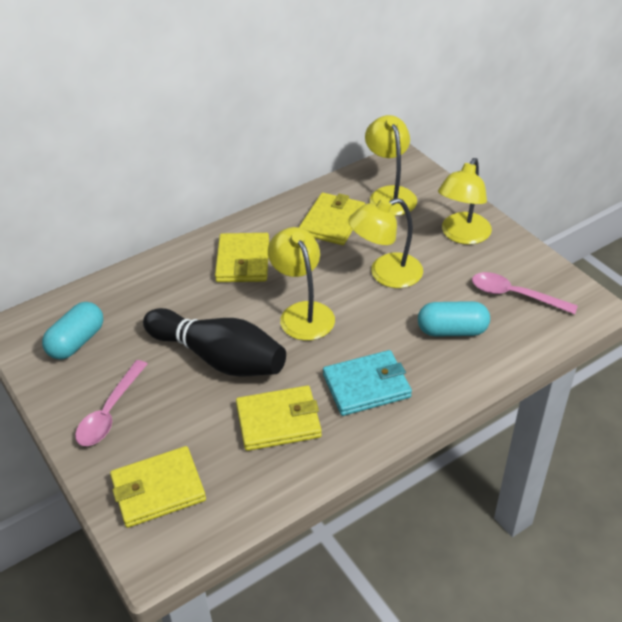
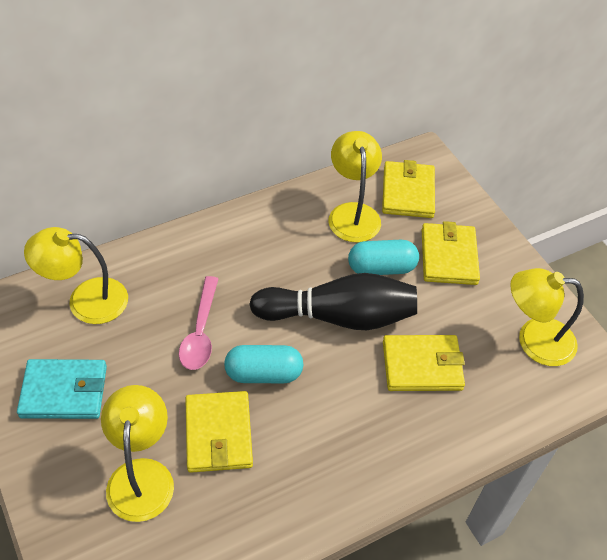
pink spoon: 2 -> 1

